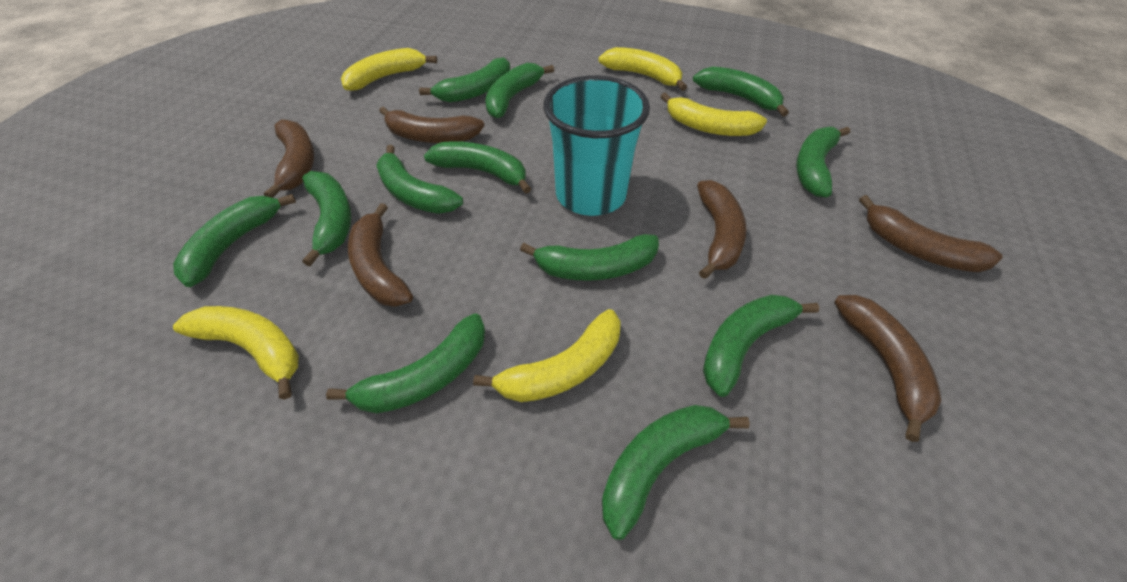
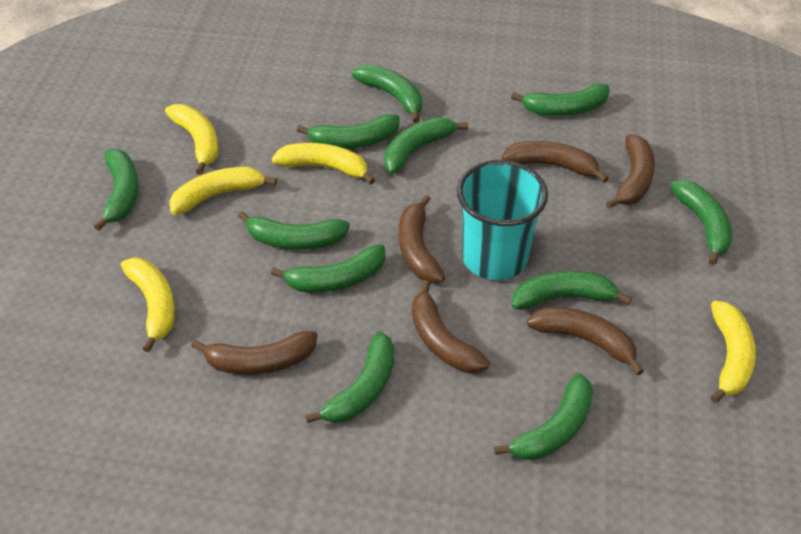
green banana: 12 -> 11

